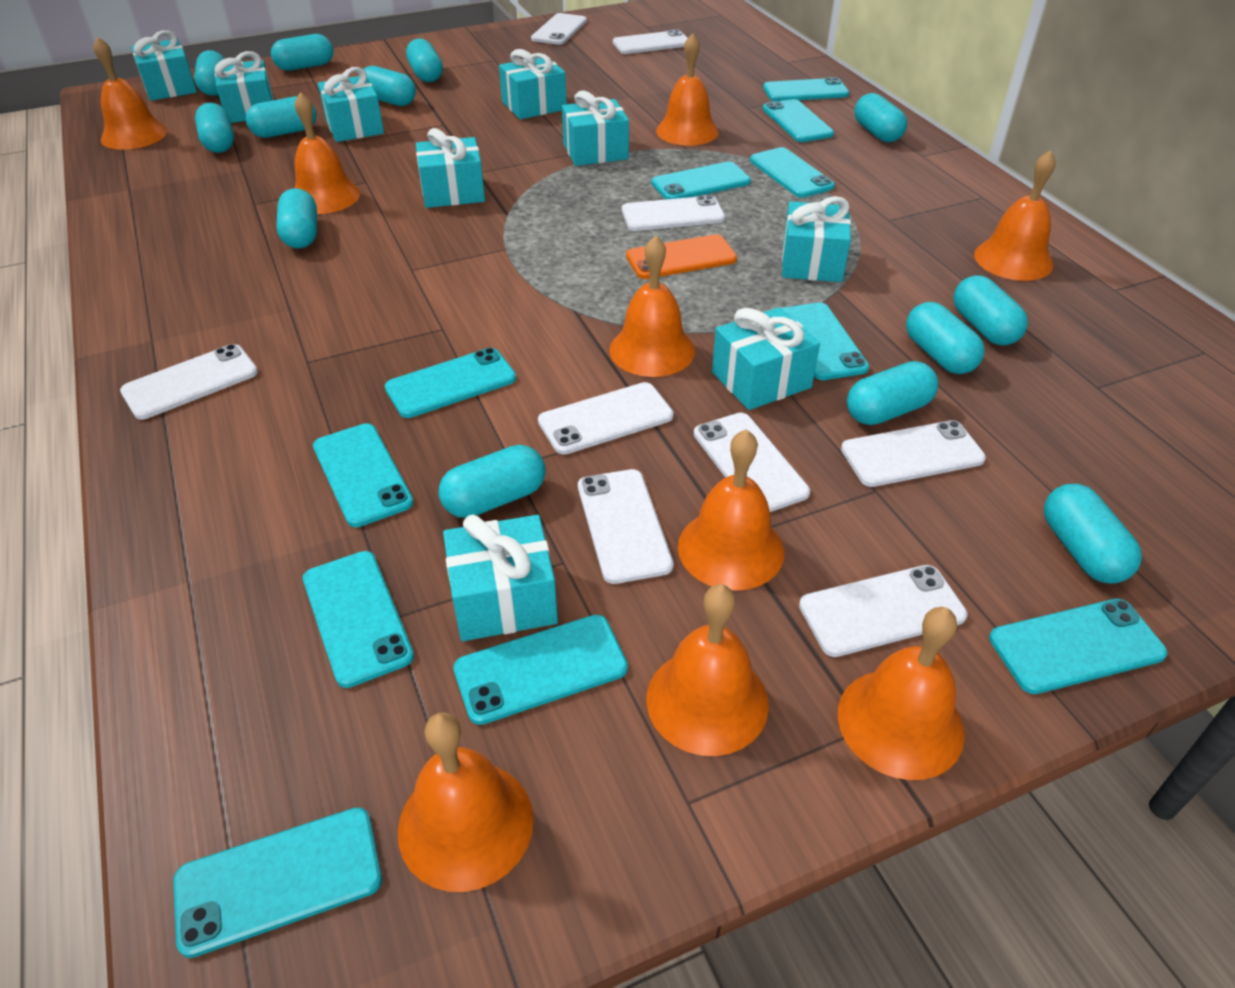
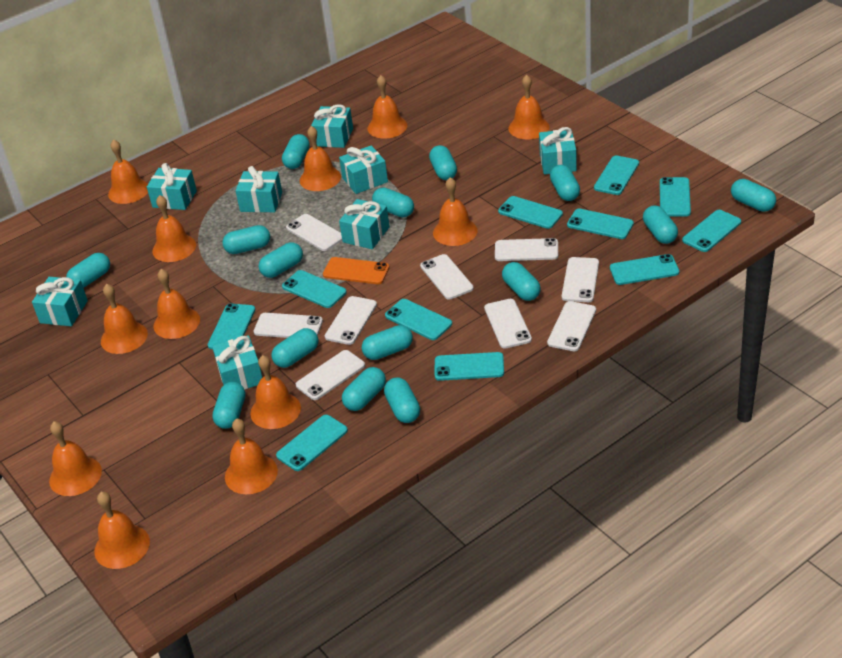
orange bell: 9 -> 12
turquoise capsule: 13 -> 15
turquoise gift: 9 -> 8

